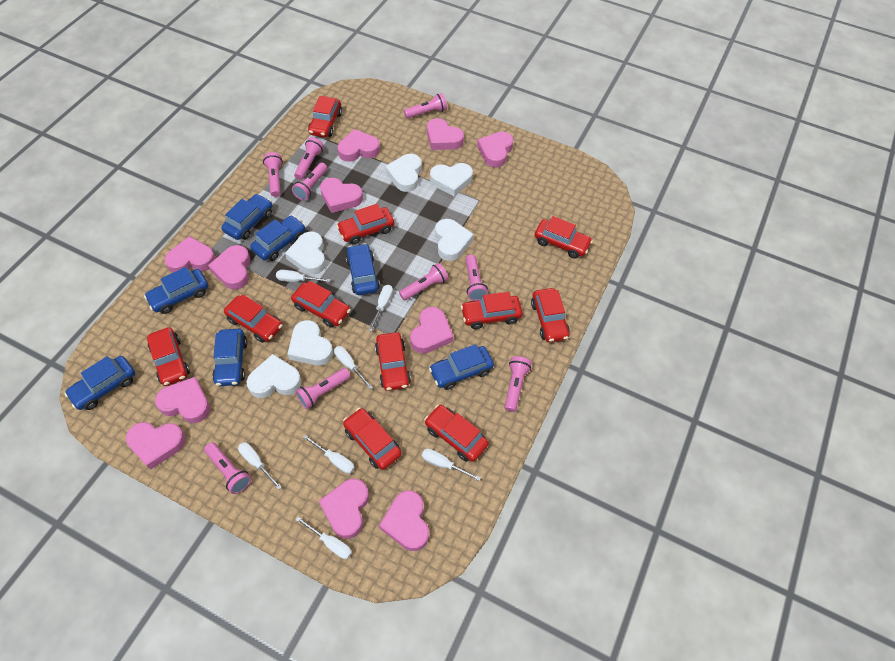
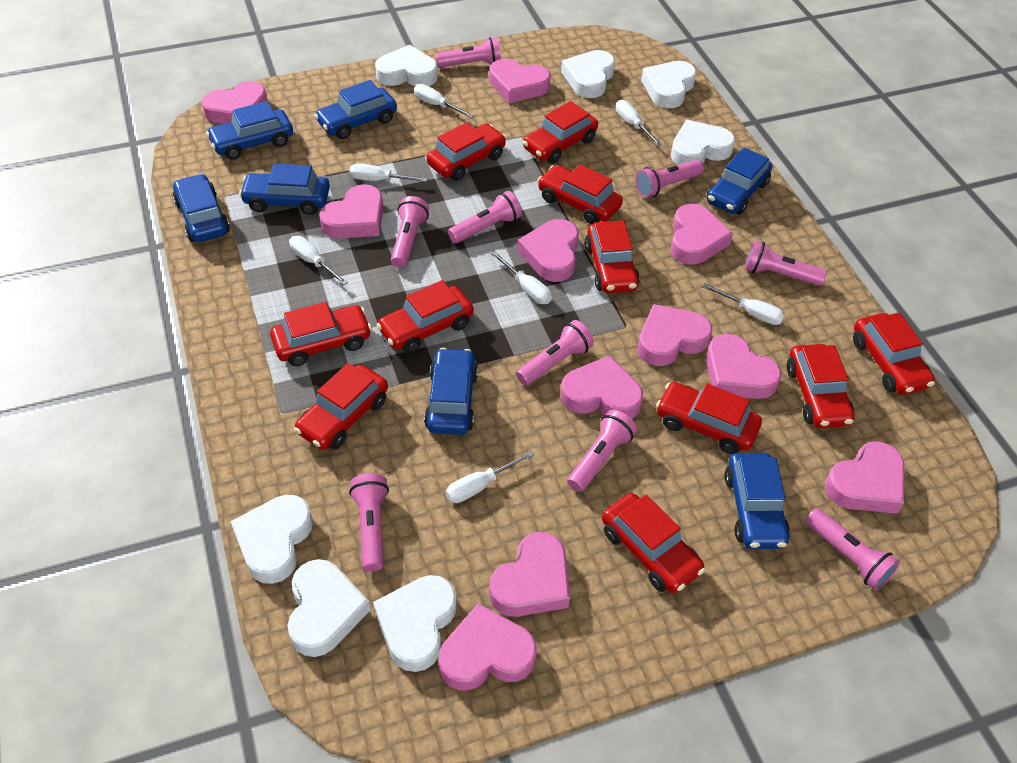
white heart: 6 -> 7

